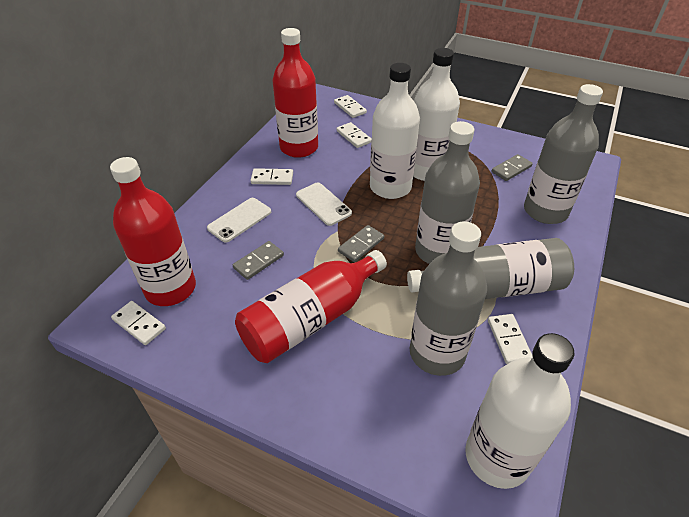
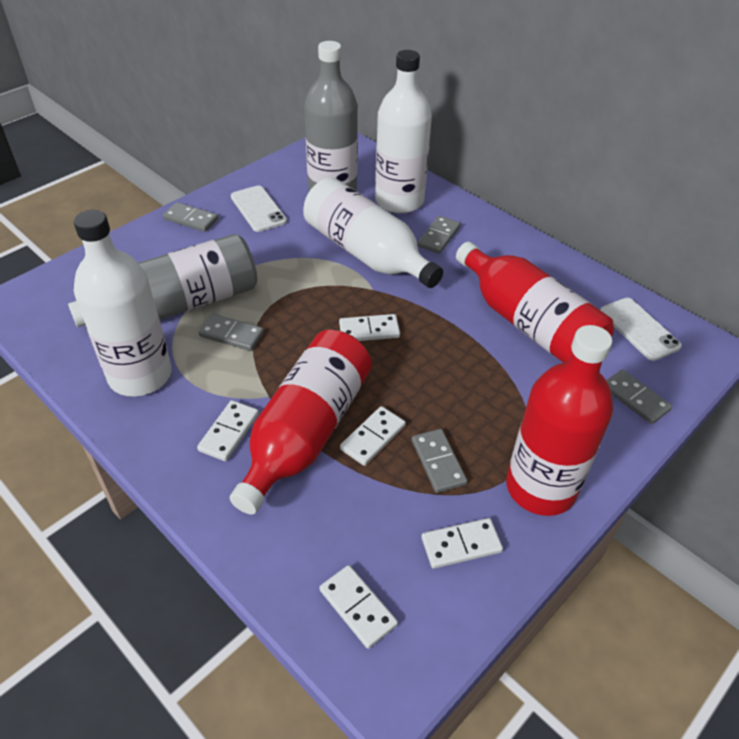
grey bottle: 4 -> 2
grey domino: 3 -> 5

